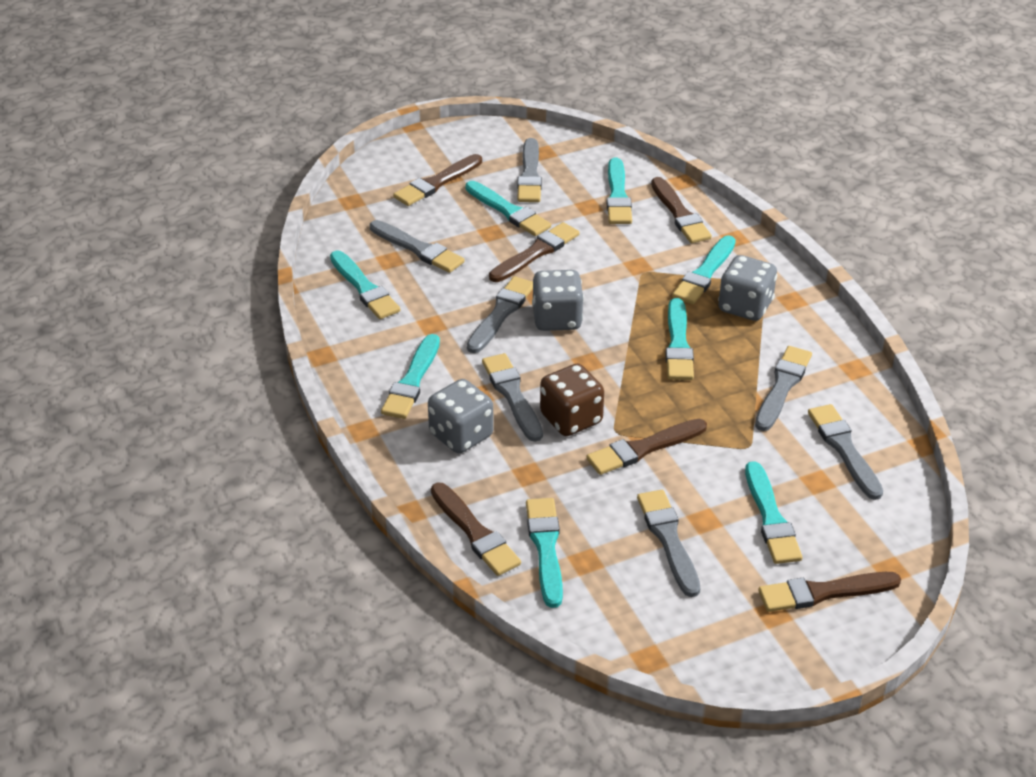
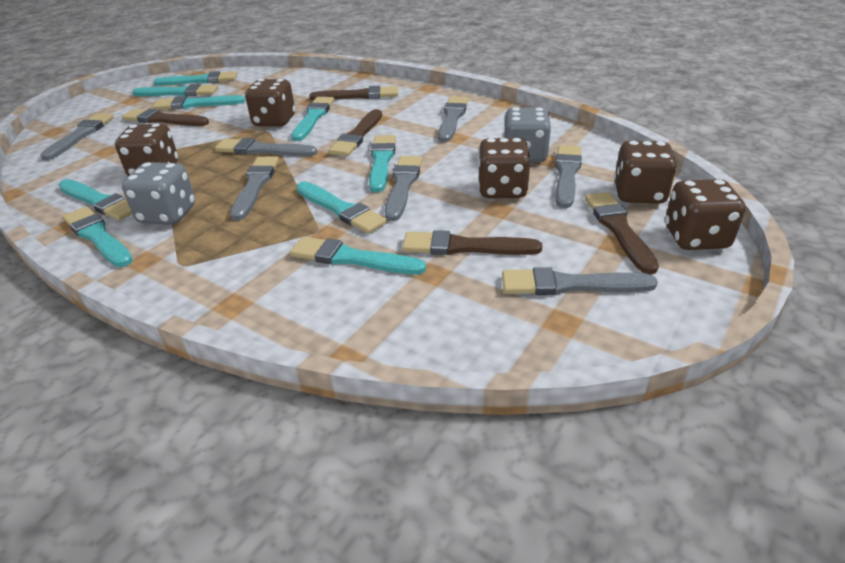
brown brush: 6 -> 5
brown dice: 1 -> 5
grey dice: 3 -> 2
turquoise brush: 8 -> 9

